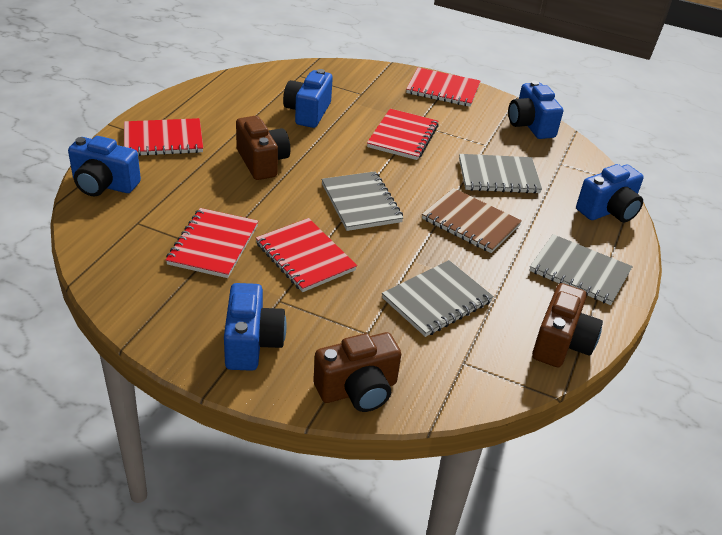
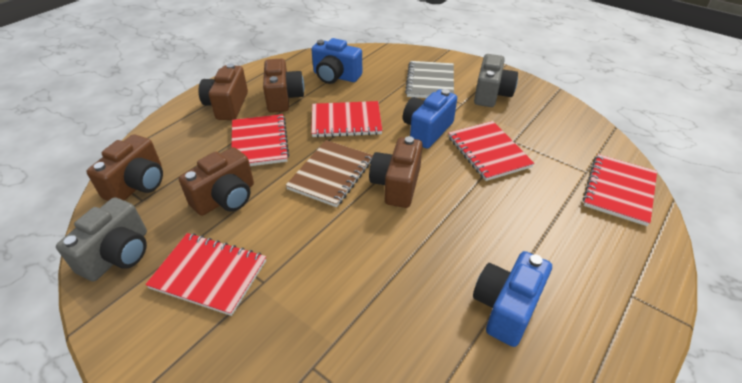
blue camera: 5 -> 3
brown camera: 3 -> 5
grey camera: 0 -> 2
grey notebook: 4 -> 1

